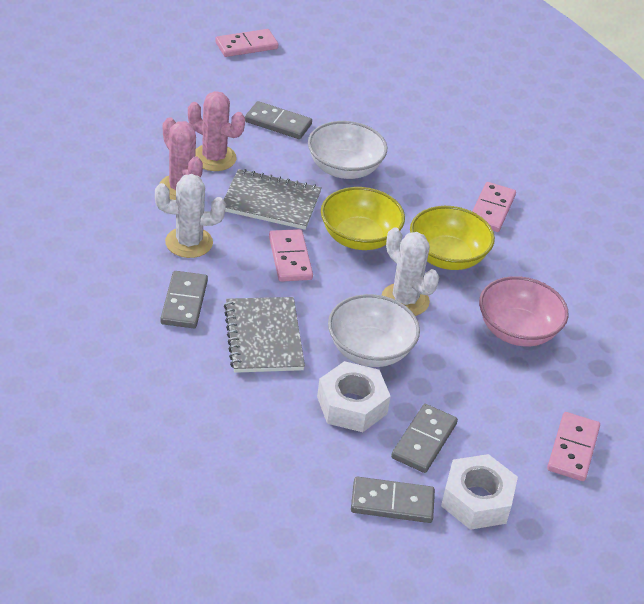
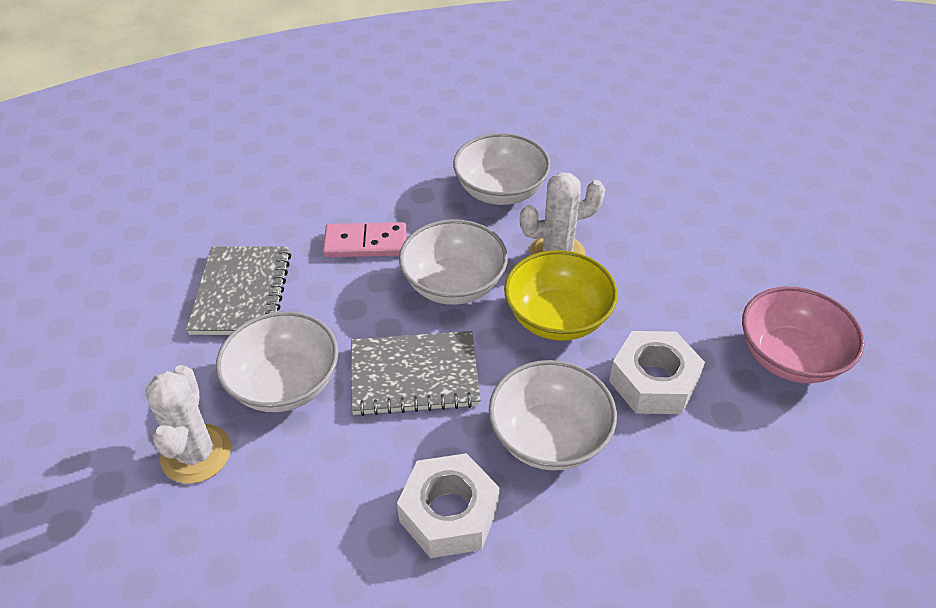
grey domino: 4 -> 0
pink cactus: 2 -> 0
pink domino: 4 -> 1
white bowl: 2 -> 4
yellow bowl: 2 -> 1

